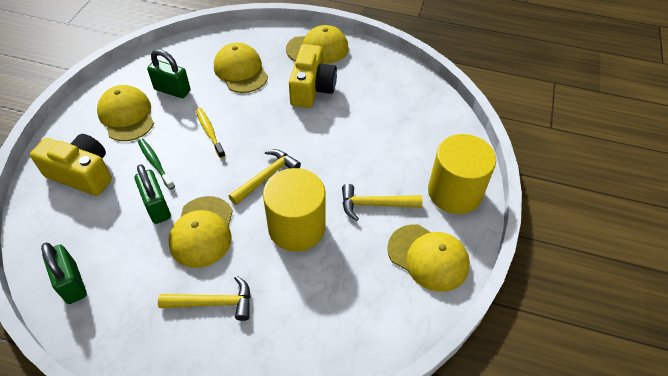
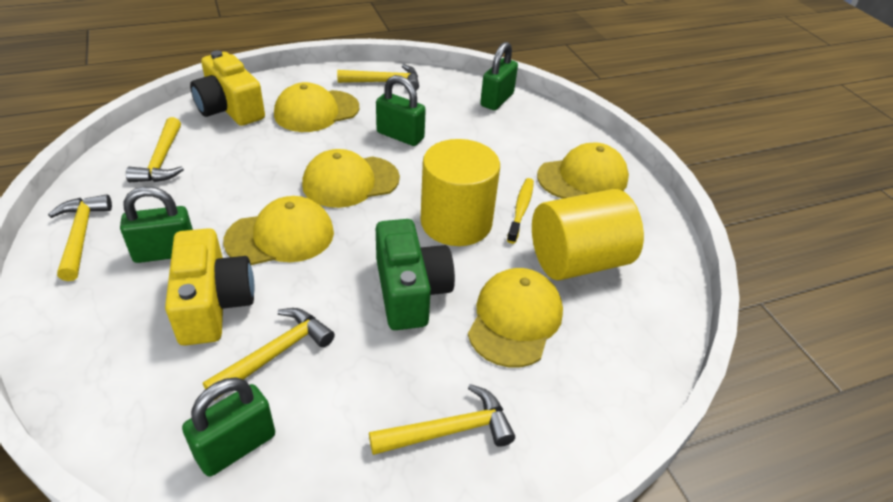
green camera: 0 -> 1
green padlock: 3 -> 4
green toothbrush: 1 -> 0
yellow hammer: 3 -> 5

